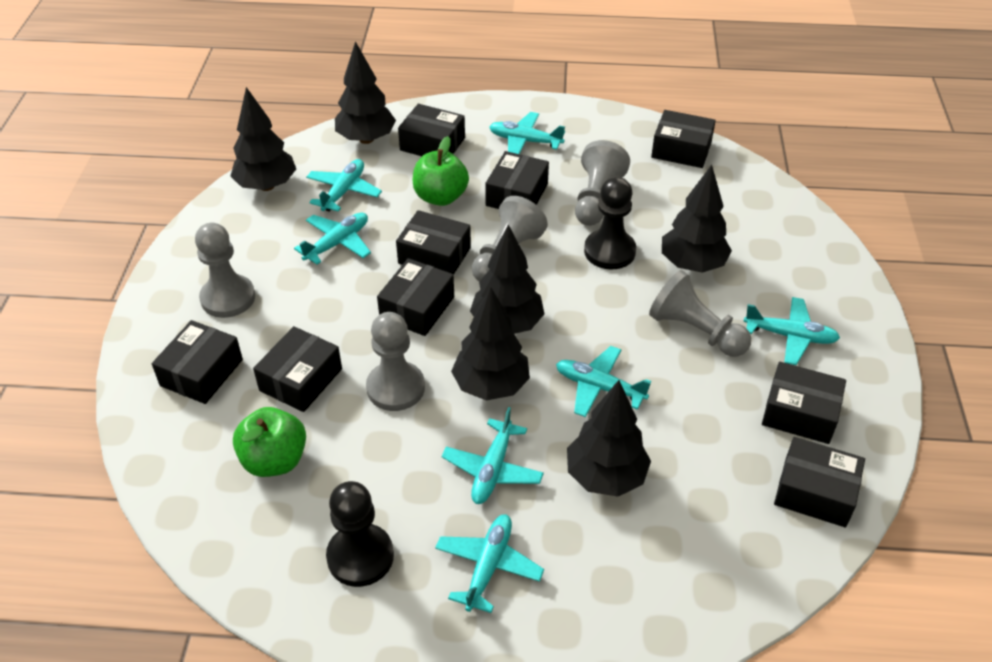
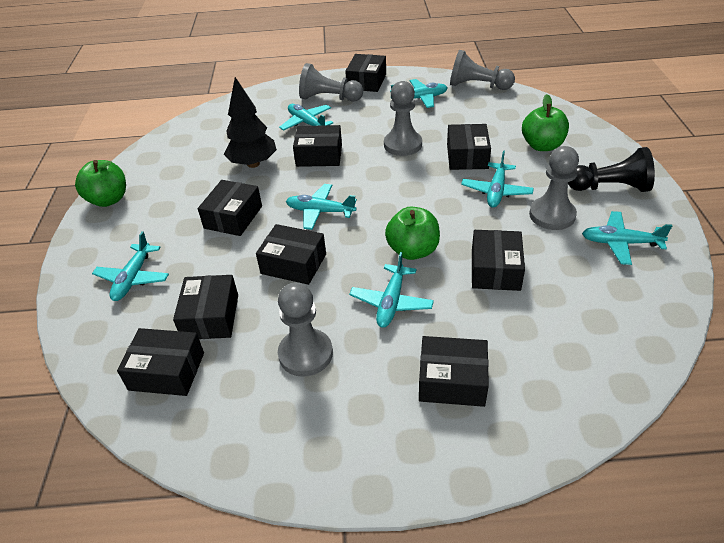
black pawn: 2 -> 1
black tree: 6 -> 1
green apple: 2 -> 3

